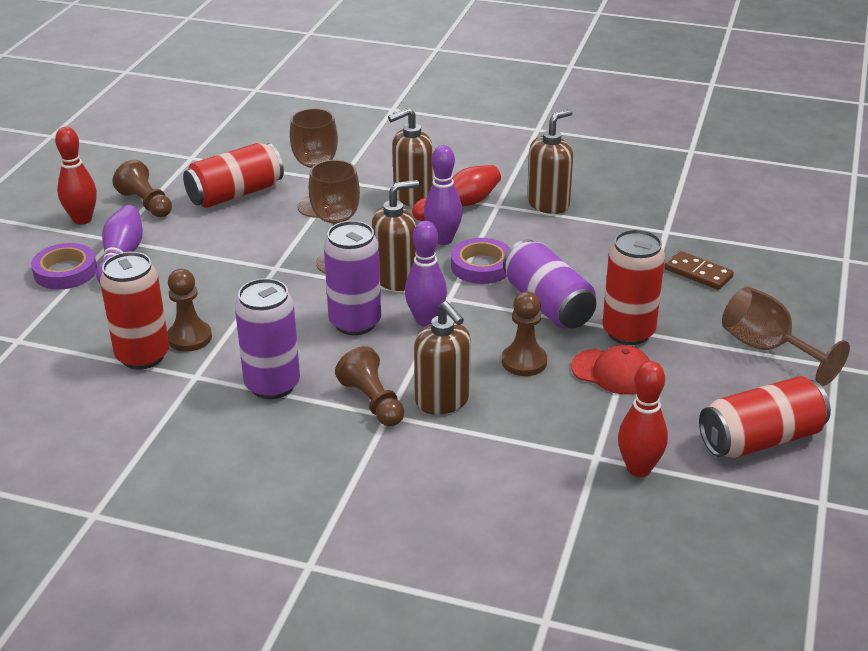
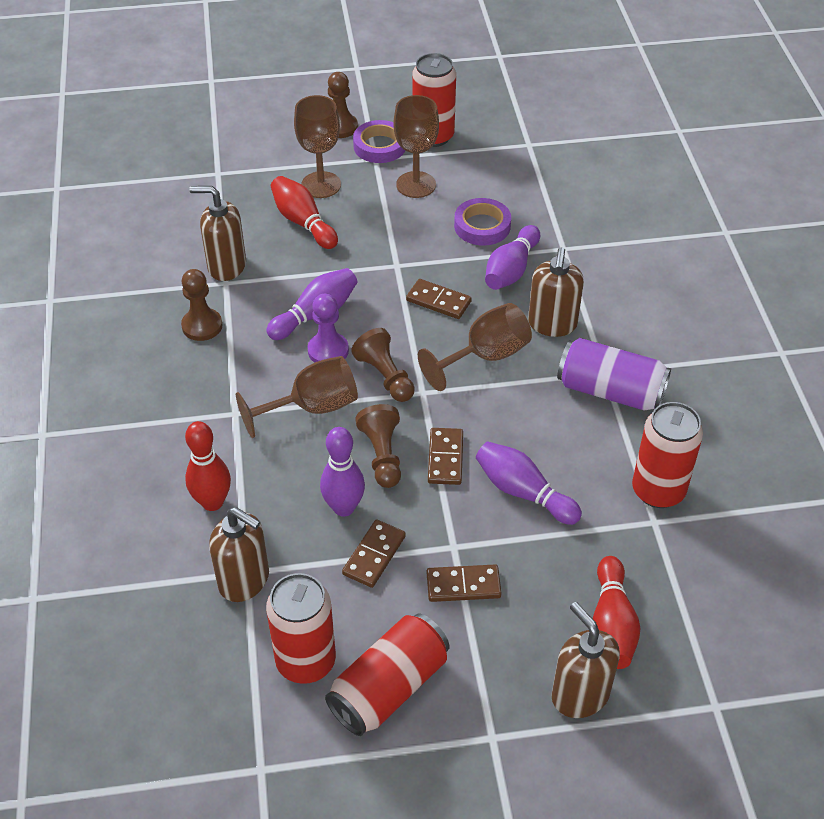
brown domino: 1 -> 4
brown goblet: 3 -> 4
purple bowling pin: 3 -> 4
purple can: 3 -> 1
purple pawn: 0 -> 1
red cap: 1 -> 0

